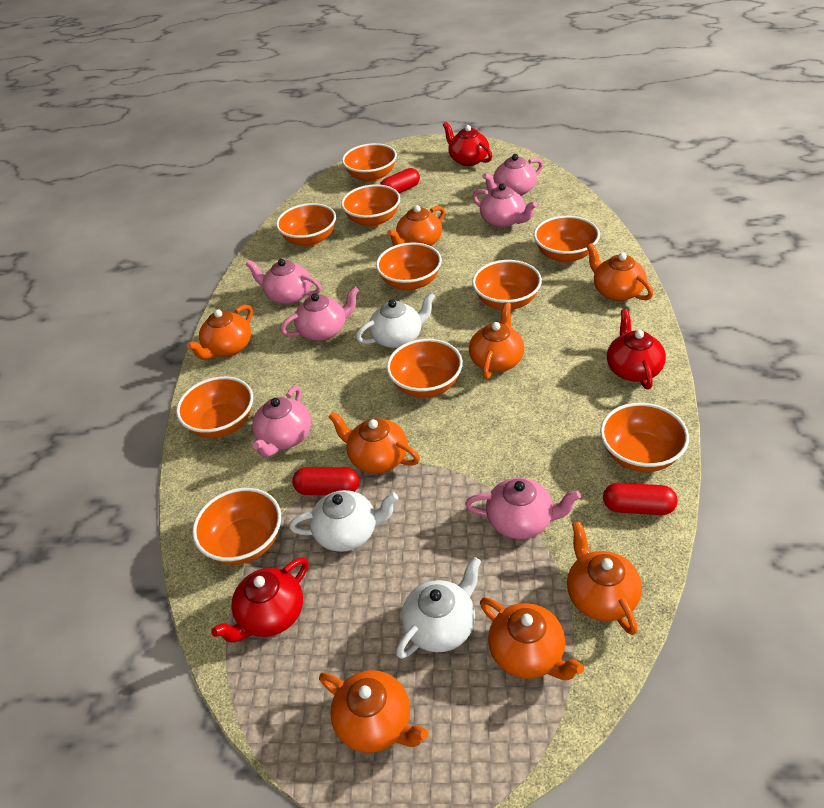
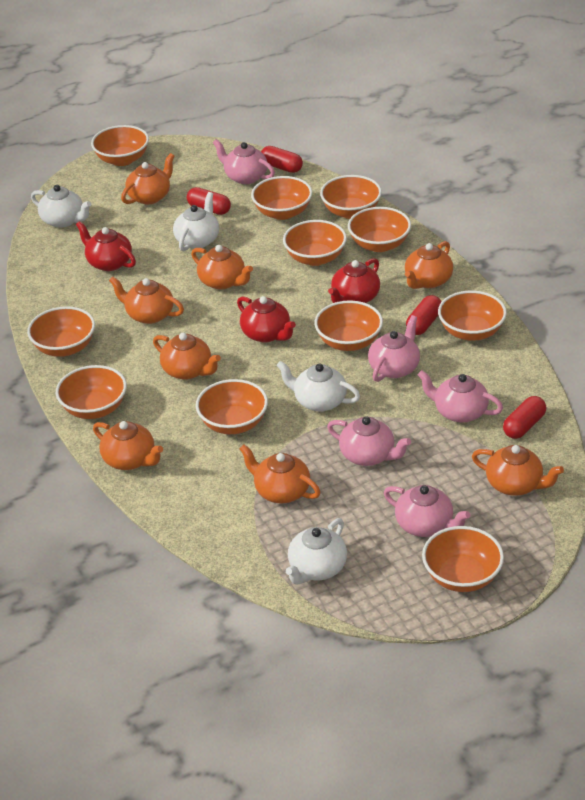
orange bowl: 10 -> 11
pink teapot: 6 -> 5
red capsule: 3 -> 4
white teapot: 3 -> 4

